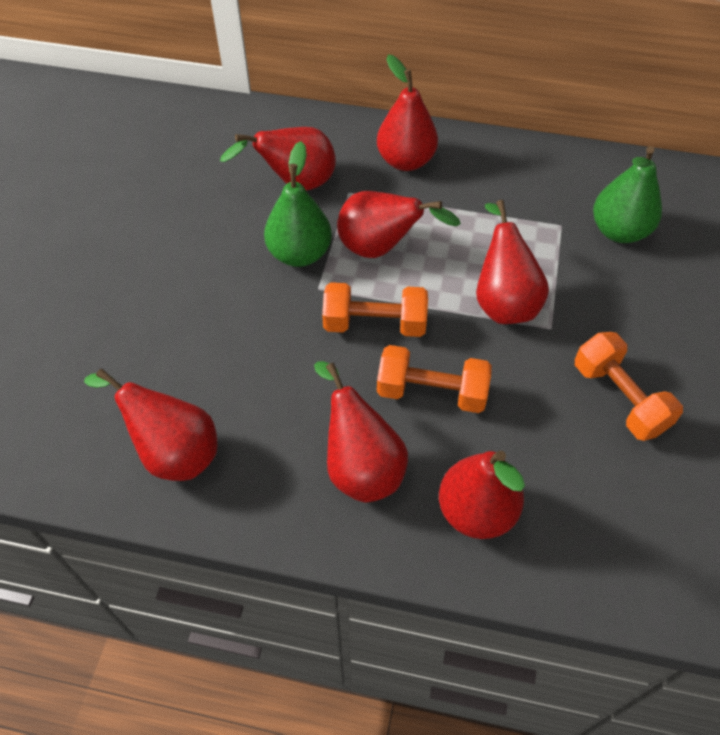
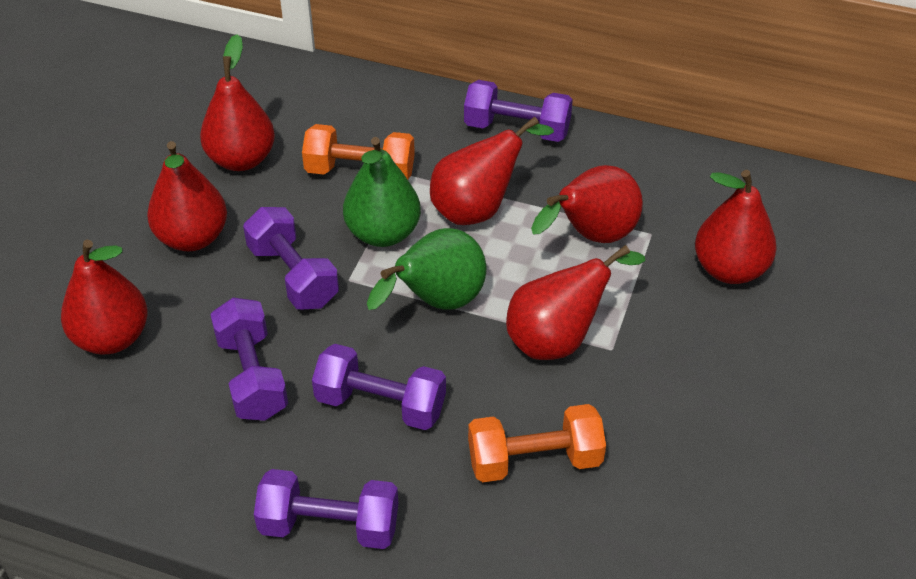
orange dumbbell: 3 -> 2
purple dumbbell: 0 -> 5

